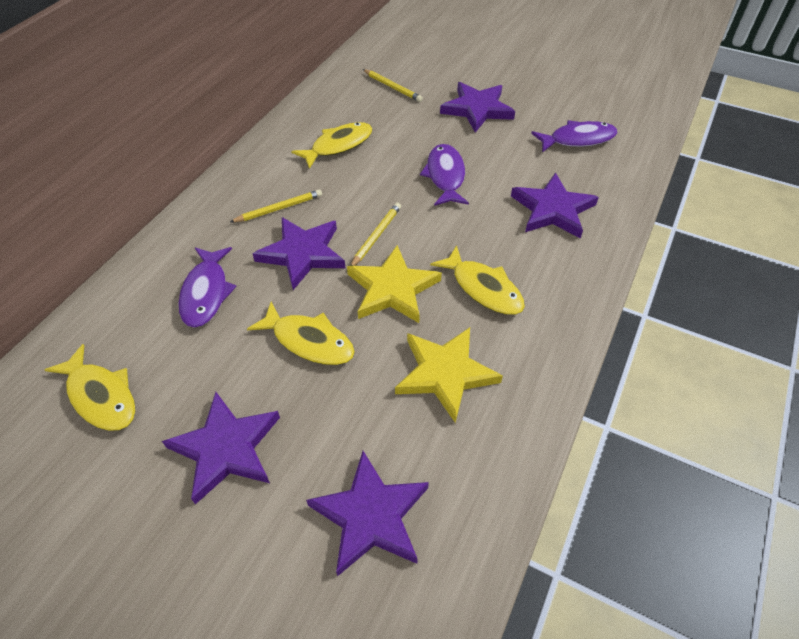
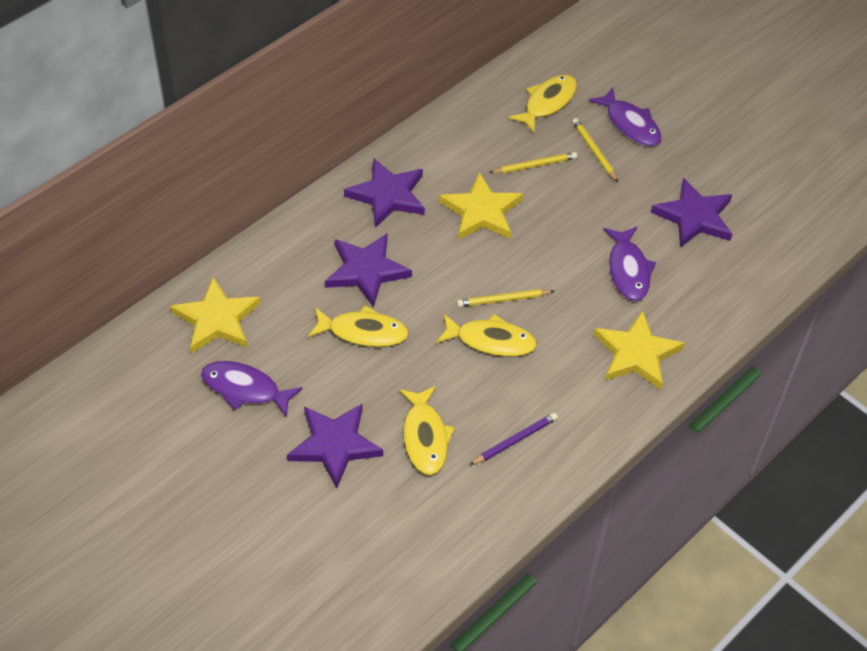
purple pencil: 0 -> 1
purple star: 5 -> 4
yellow star: 2 -> 3

